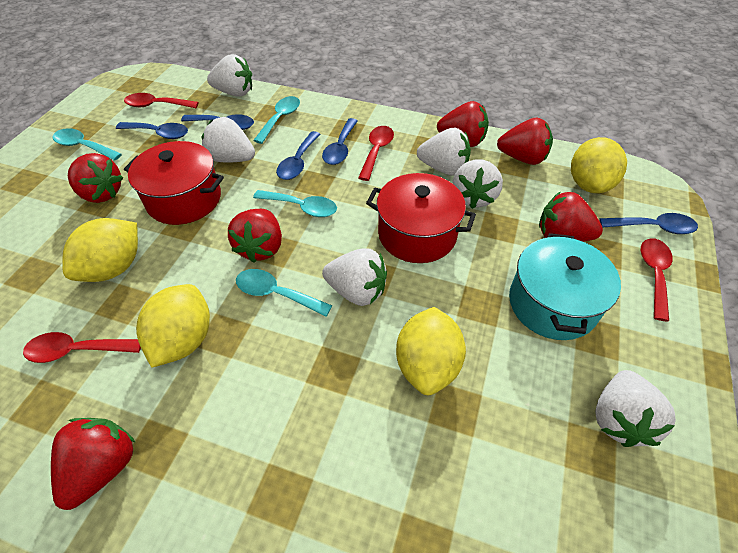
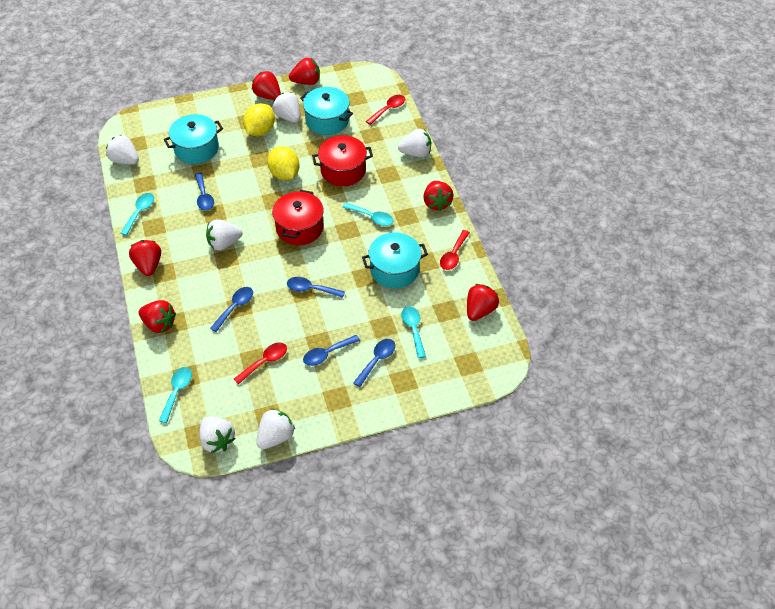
red spoon: 4 -> 3
turquoise pot: 1 -> 3
yellow lemon: 4 -> 2

